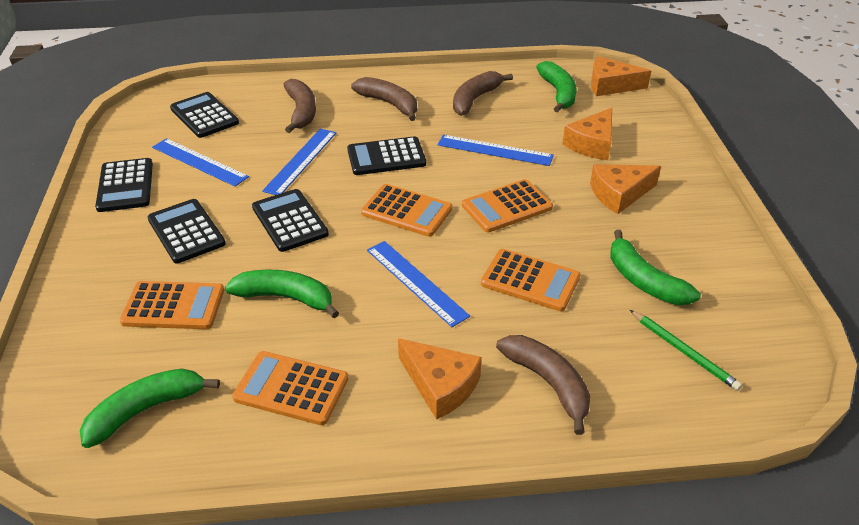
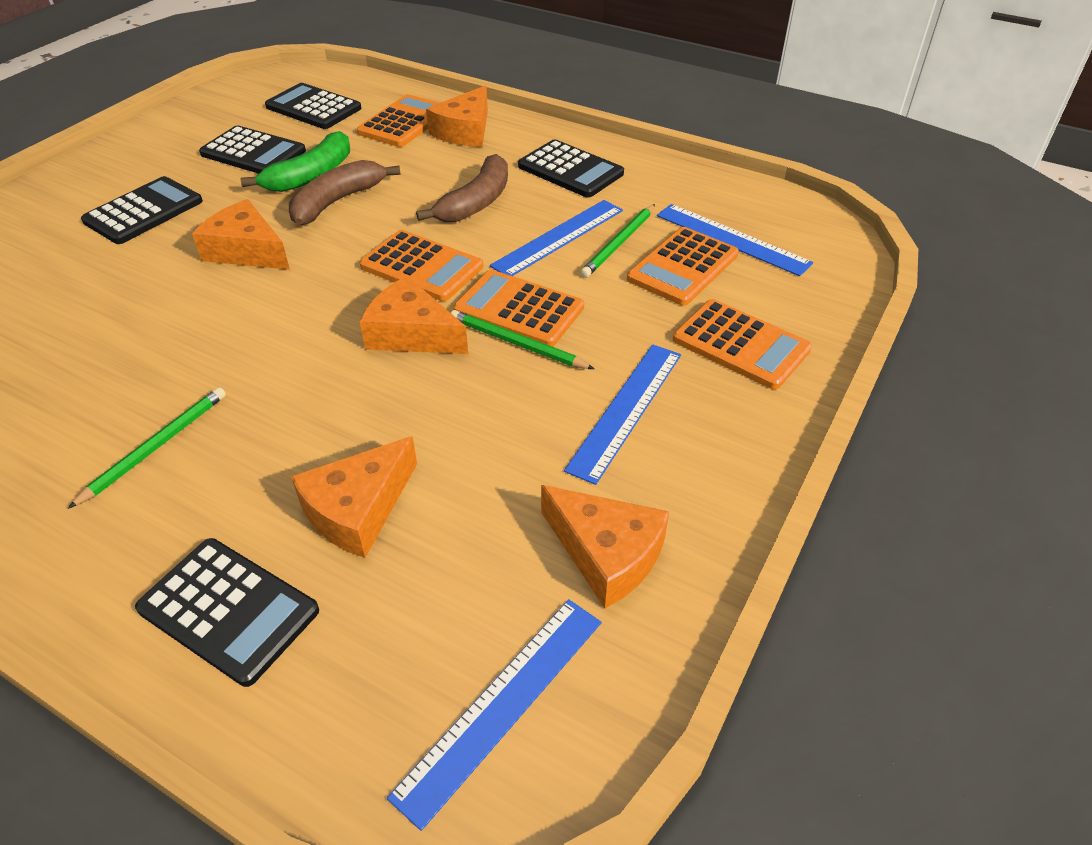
brown banana: 4 -> 2
green banana: 4 -> 1
green pencil: 1 -> 3
orange cheese: 4 -> 5

